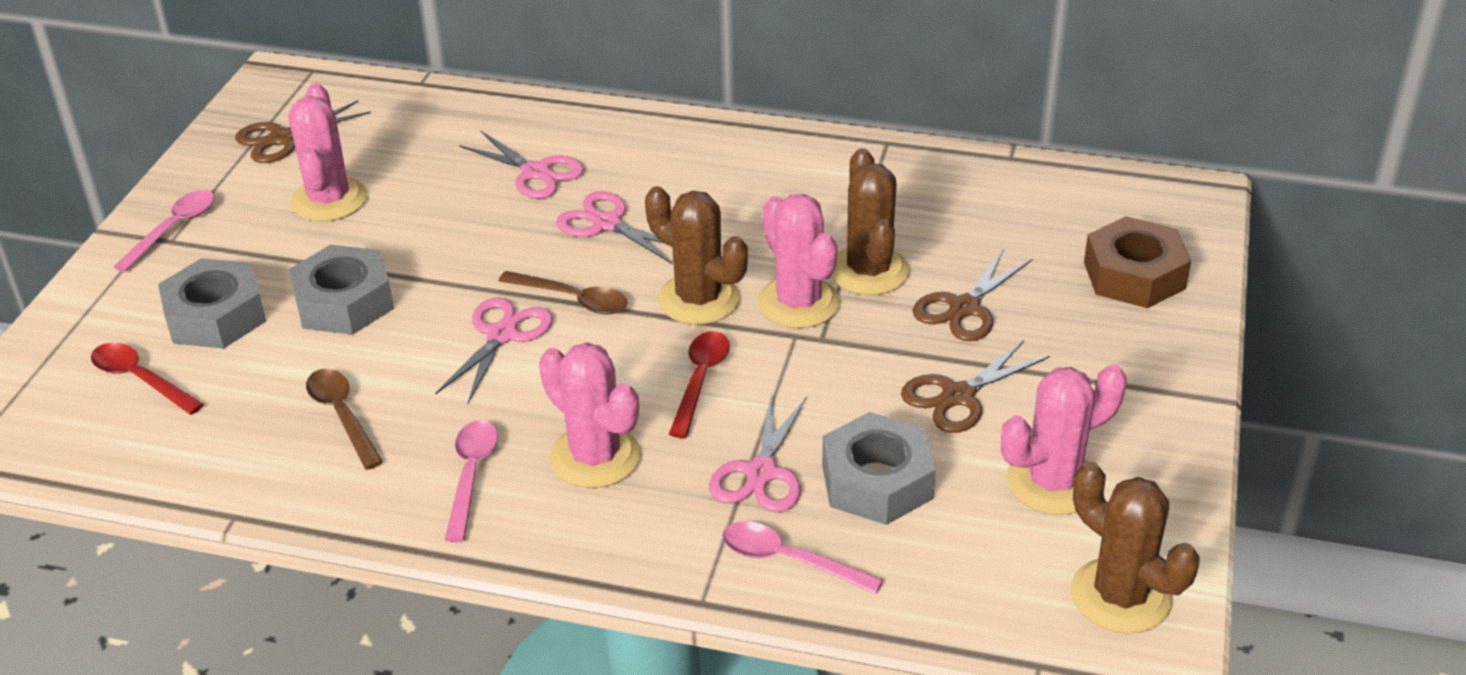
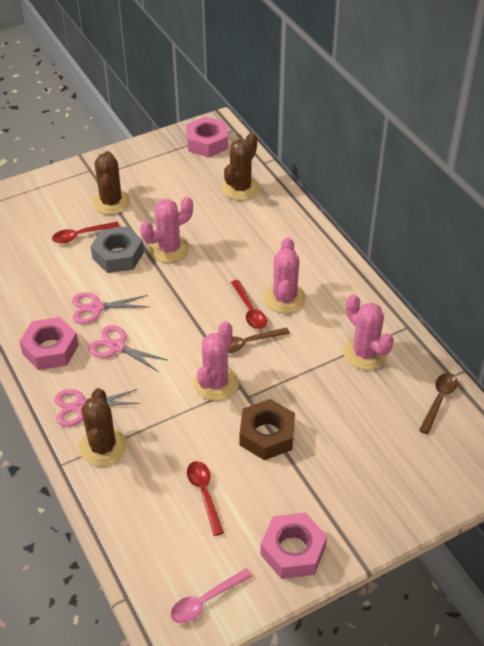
brown scissors: 3 -> 0
grey nut: 3 -> 1
pink nut: 0 -> 3
pink scissors: 4 -> 3
pink spoon: 3 -> 1
red spoon: 2 -> 3

